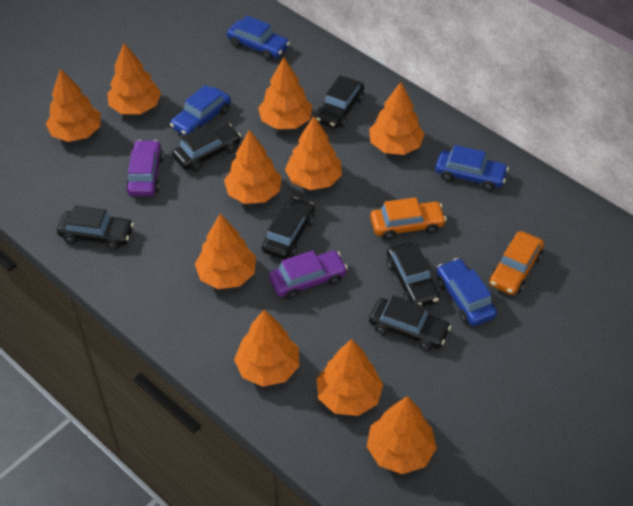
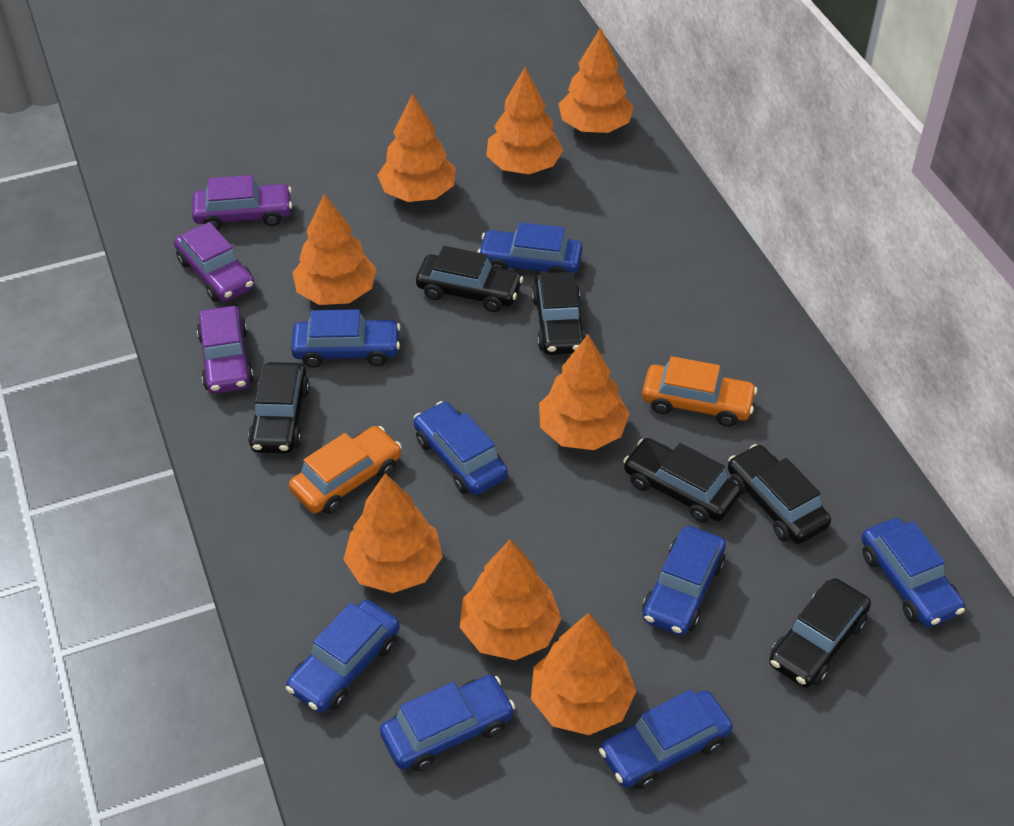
blue car: 4 -> 8
orange tree: 10 -> 8
purple car: 2 -> 3

